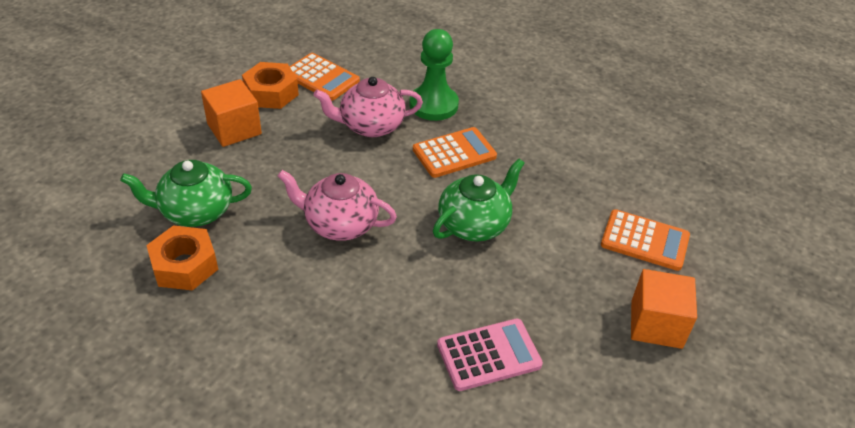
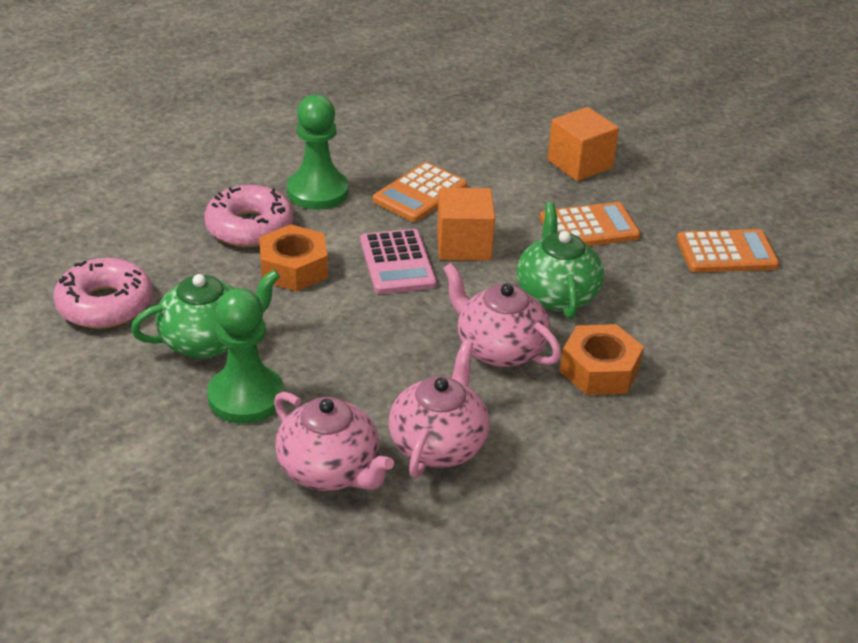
green pawn: 1 -> 2
pink donut: 0 -> 2
pink teapot: 2 -> 3

